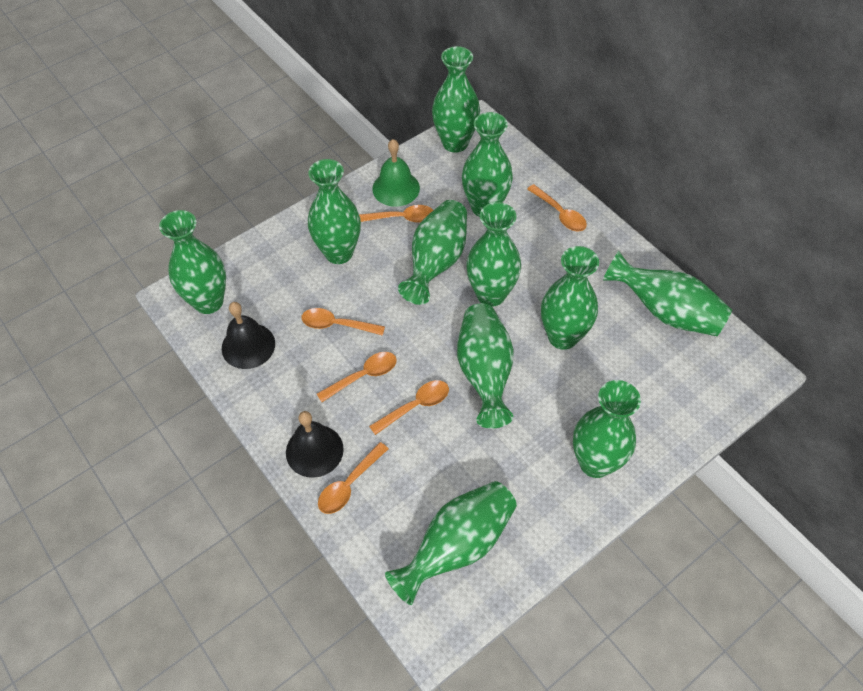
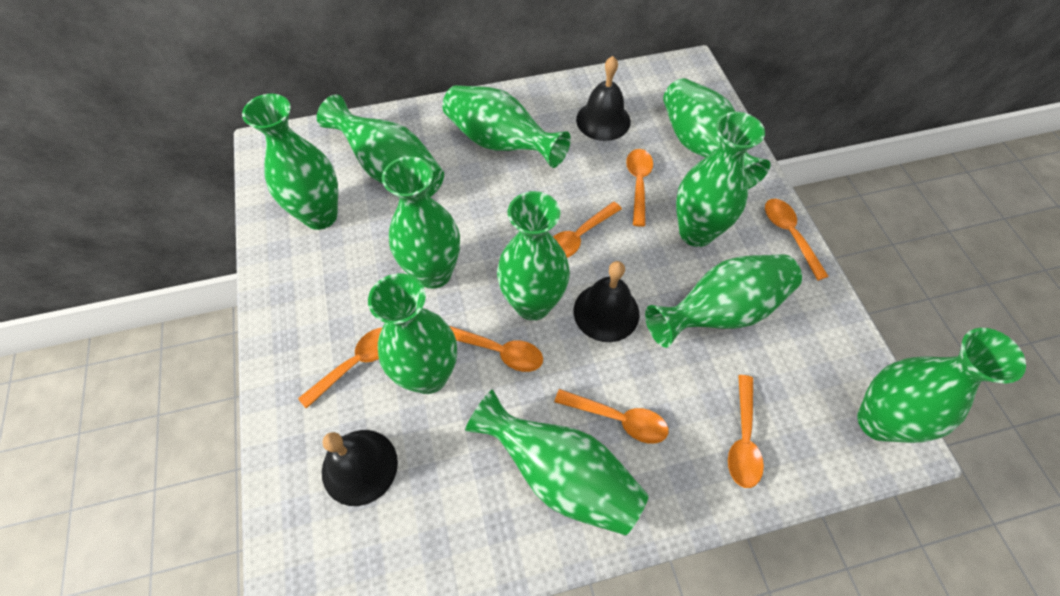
black bell: 2 -> 3
green bell: 1 -> 0
orange spoon: 6 -> 7

